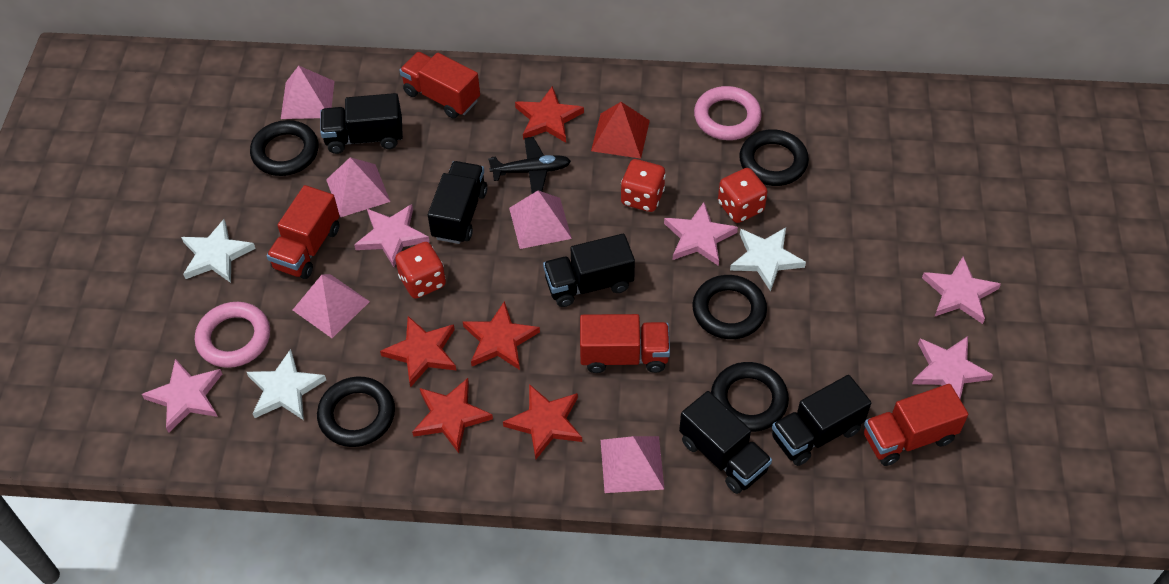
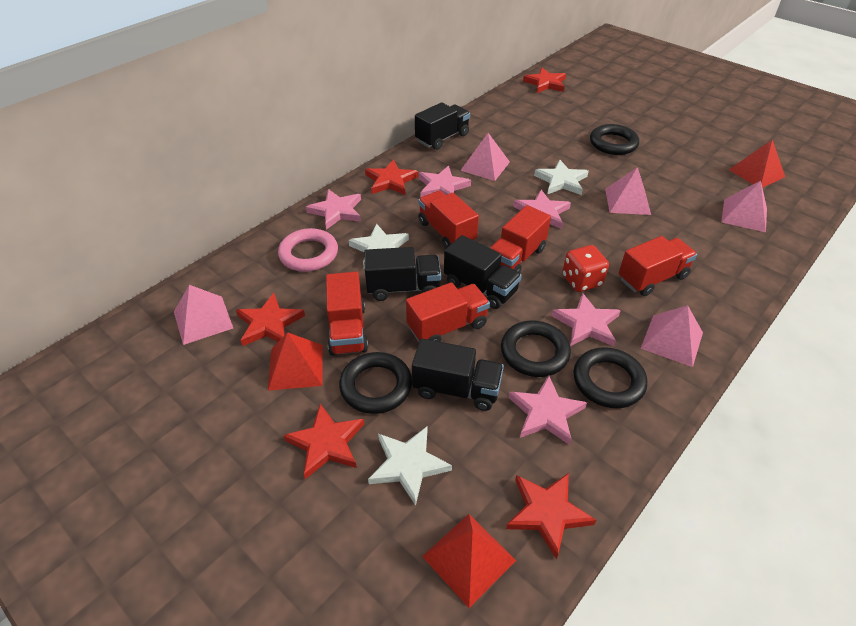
black plane: 1 -> 0
black ring: 5 -> 4
black truck: 5 -> 4
pink ring: 2 -> 1
red dice: 3 -> 1
red pyramid: 1 -> 3
red truck: 4 -> 5

